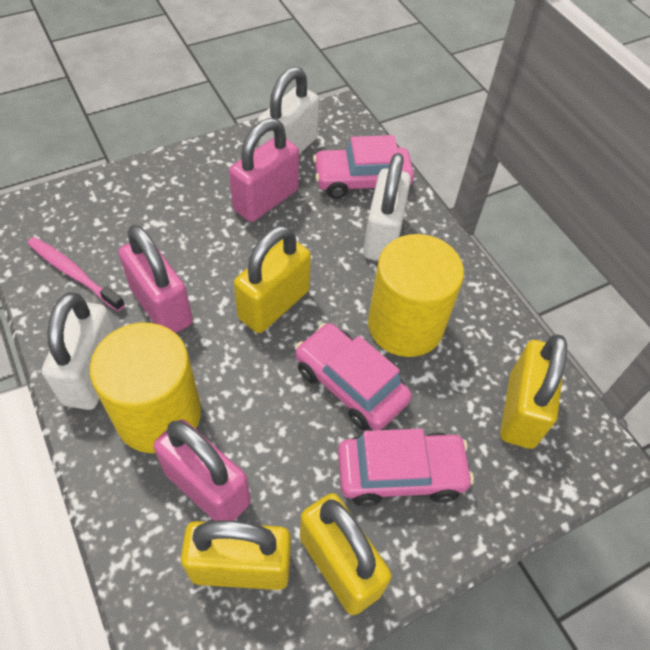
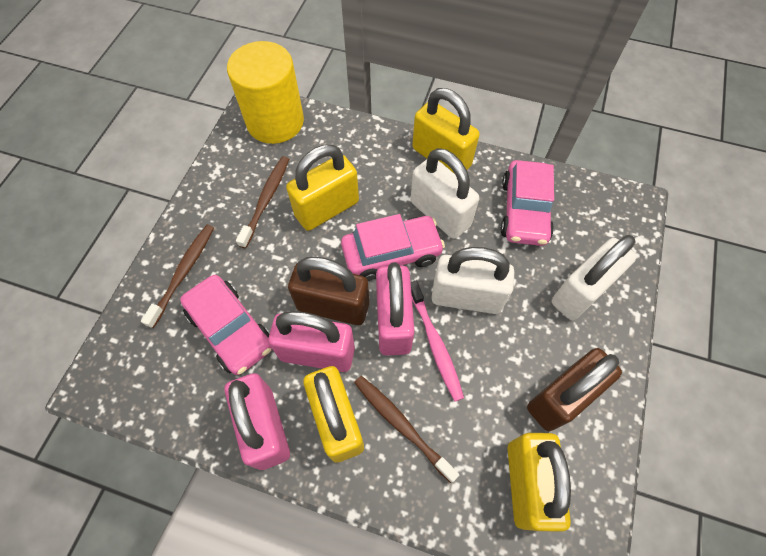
brown padlock: 0 -> 2
brown toothbrush: 0 -> 3
yellow cylinder: 2 -> 1

